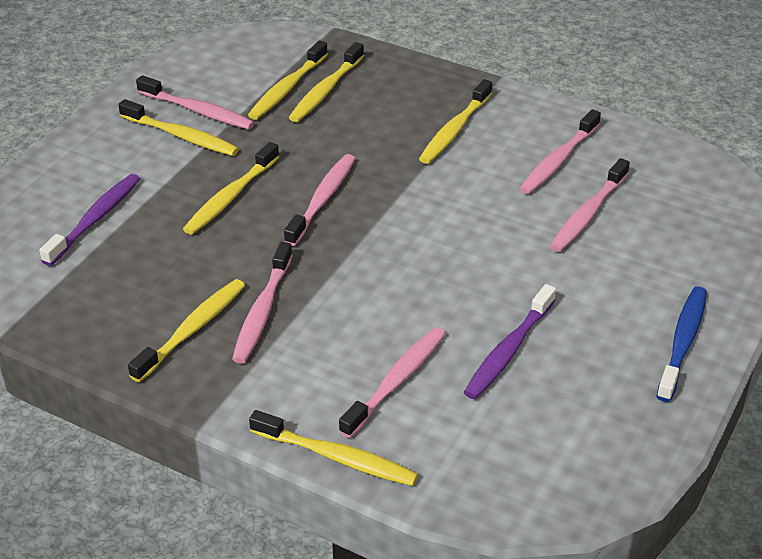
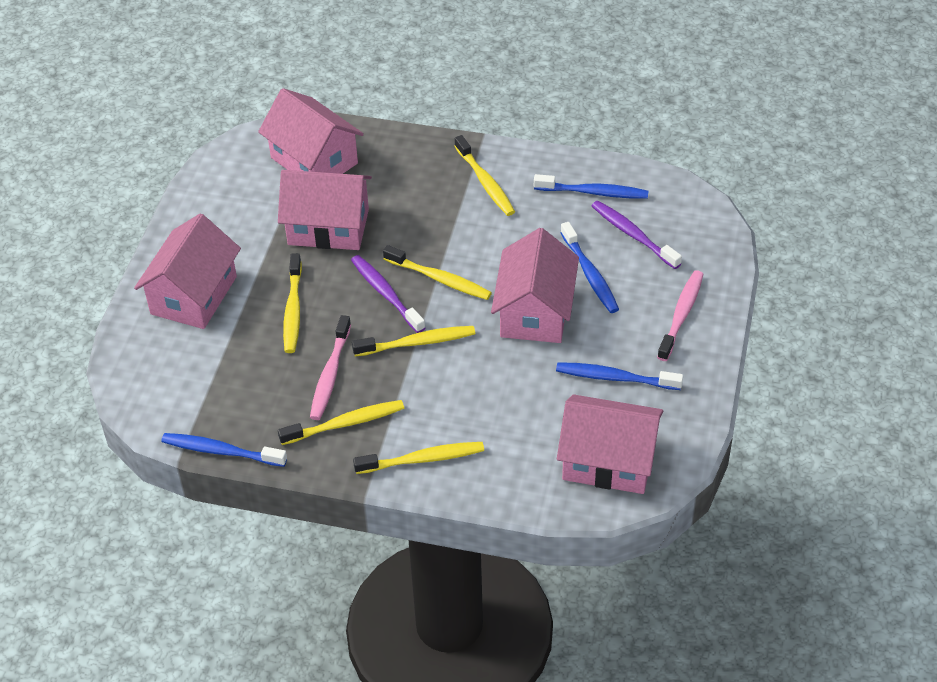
blue toothbrush: 1 -> 4
pink house: 0 -> 5
pink toothbrush: 6 -> 2
yellow toothbrush: 7 -> 6

